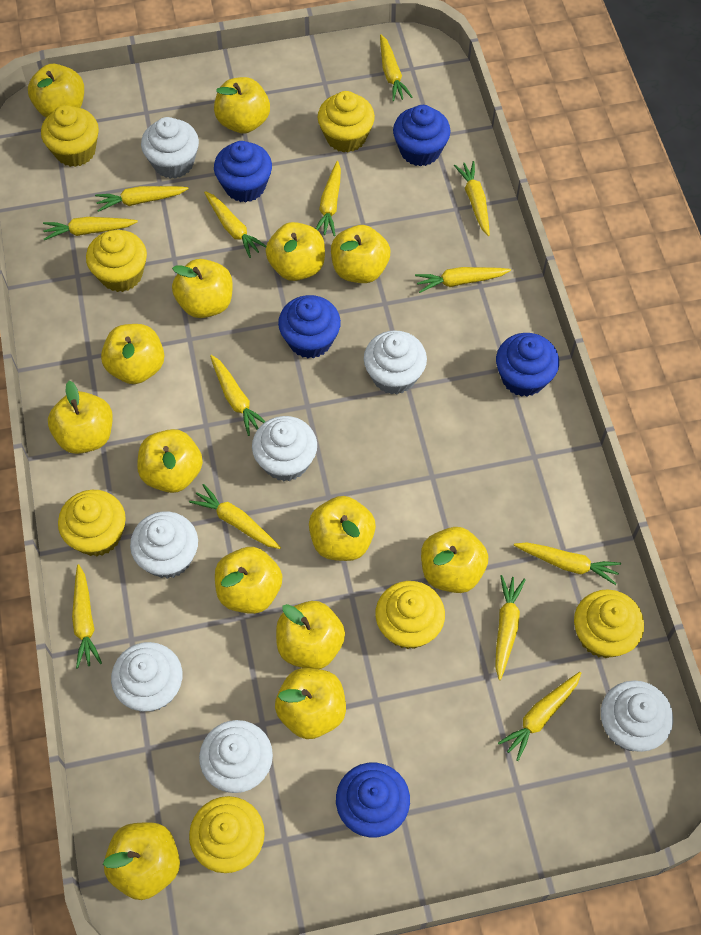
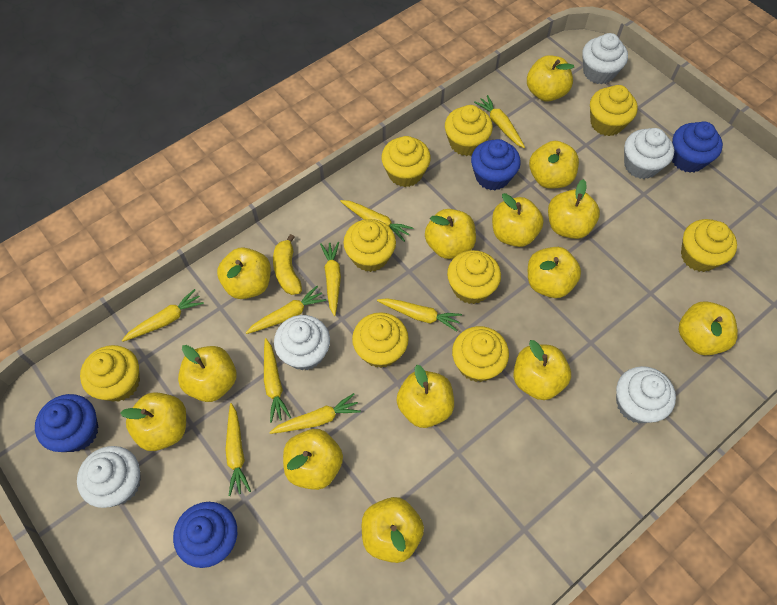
blue cupcake: 5 -> 4
white cupcake: 7 -> 5
yellow banana: 0 -> 1
yellow carrot: 13 -> 9
yellow cupcake: 7 -> 9

